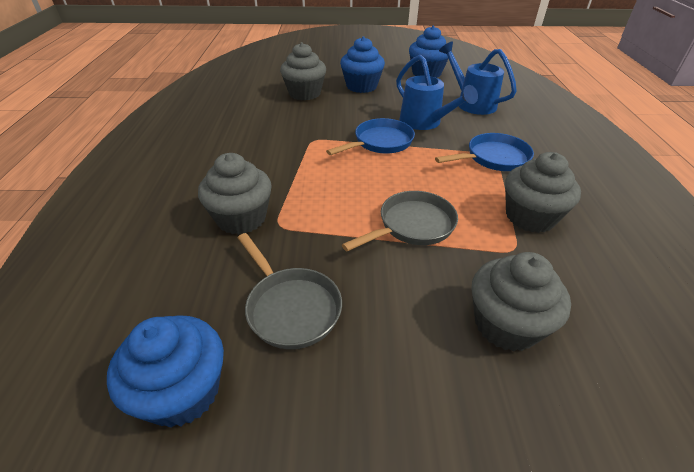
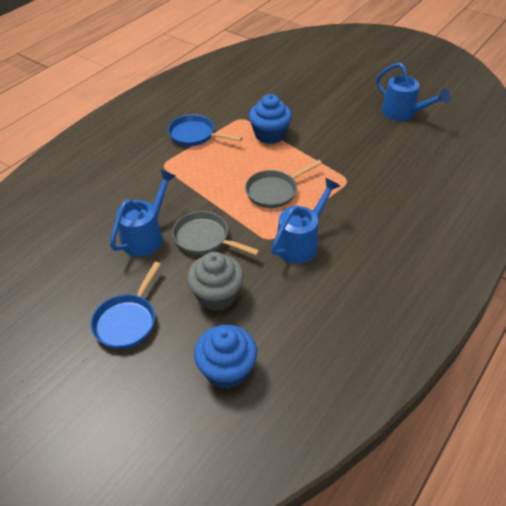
blue cupcake: 3 -> 2
blue watering can: 2 -> 3
grey cupcake: 4 -> 1

